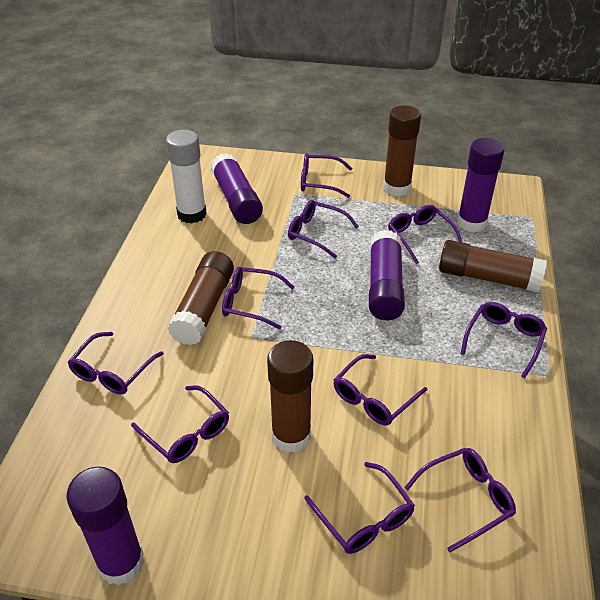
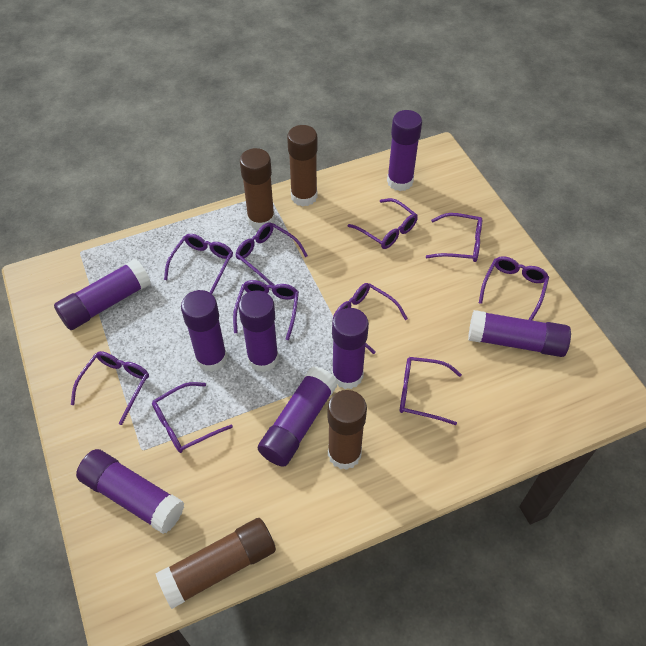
purple glue stick: 4 -> 8
white glue stick: 1 -> 0

